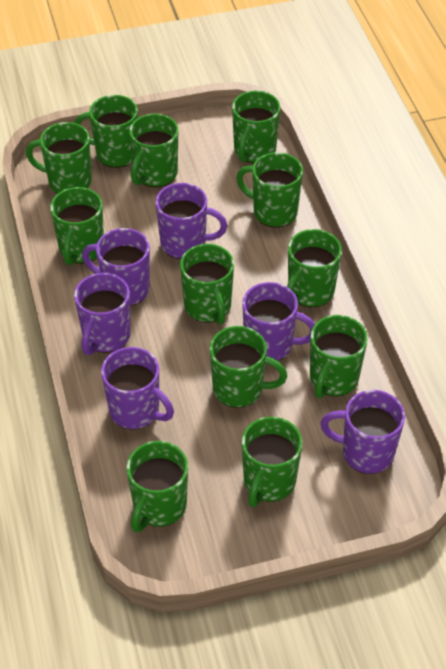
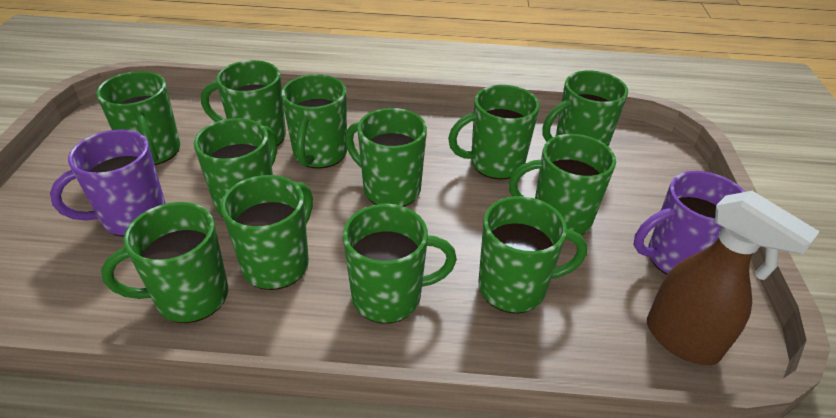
brown spray bottle: 0 -> 1
purple mug: 6 -> 2

